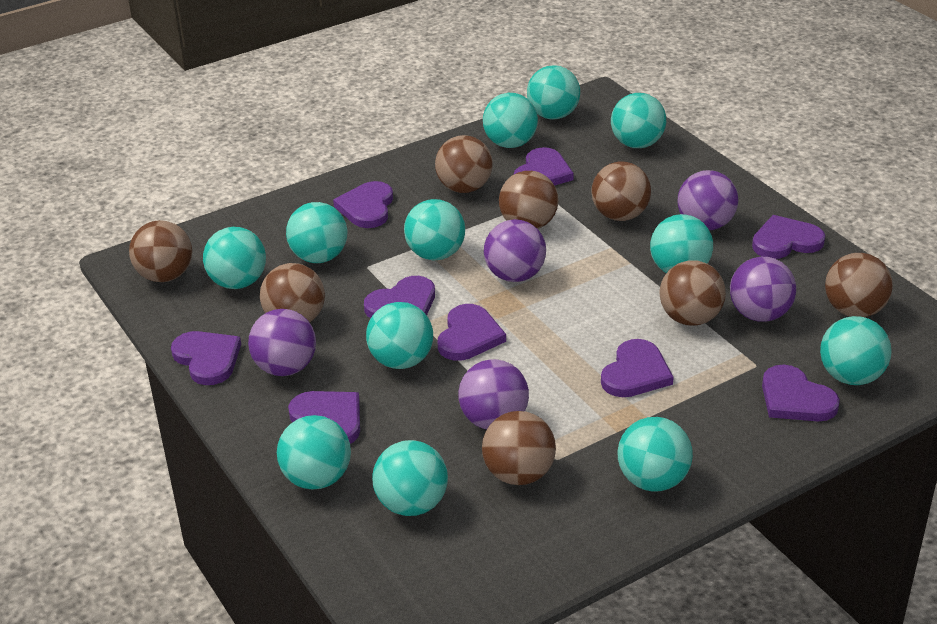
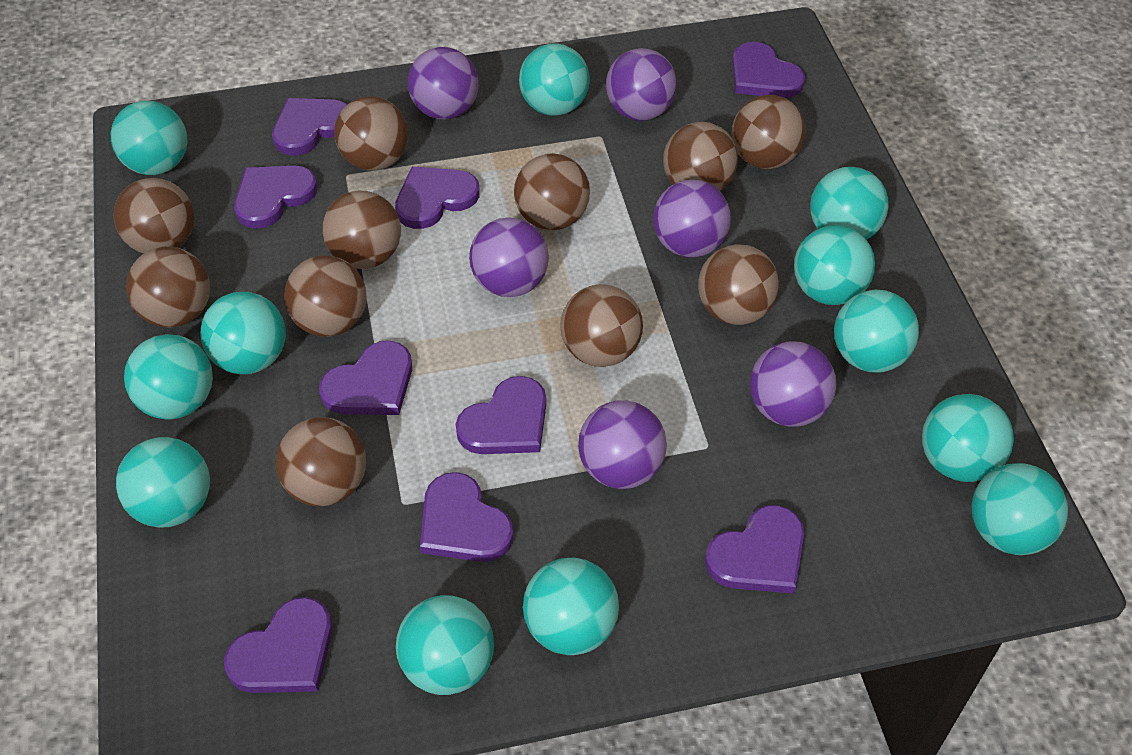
brown ball: 8 -> 11
purple ball: 5 -> 6

